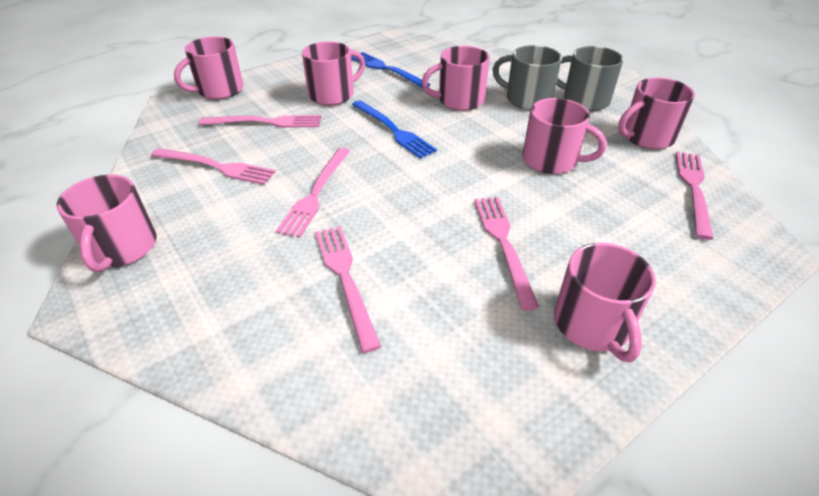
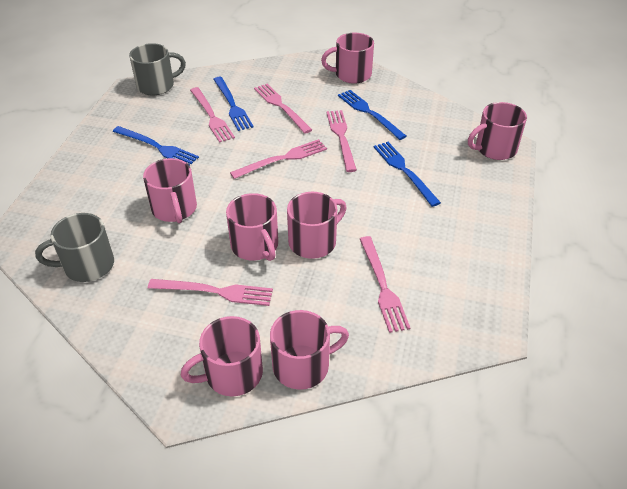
blue fork: 2 -> 4

